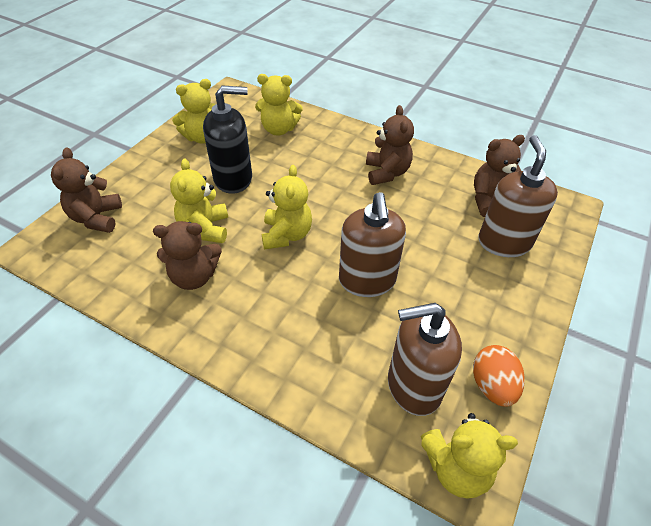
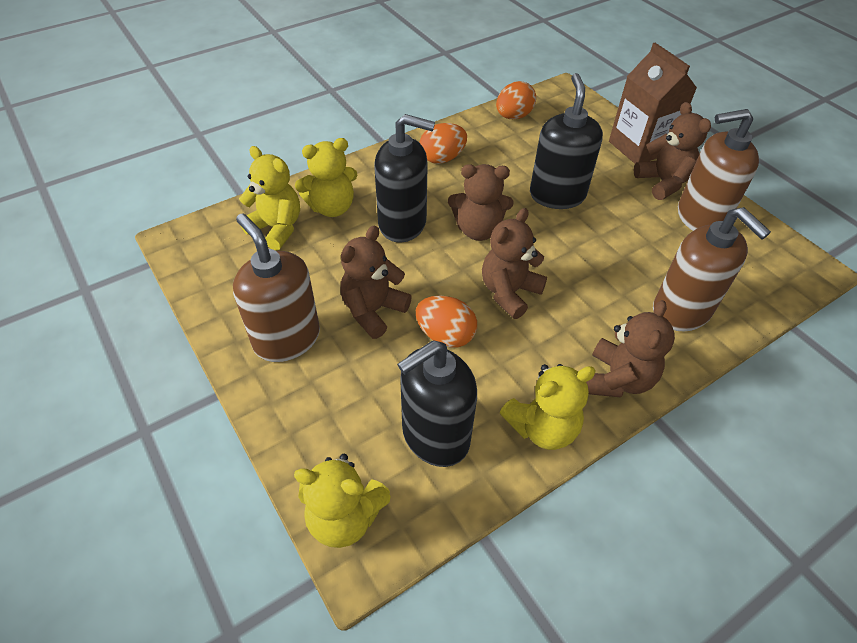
black soap dispenser: 1 -> 3
brown carton: 0 -> 1
brown teddy bear: 4 -> 5
orange egg: 1 -> 3
yellow teddy bear: 5 -> 4

